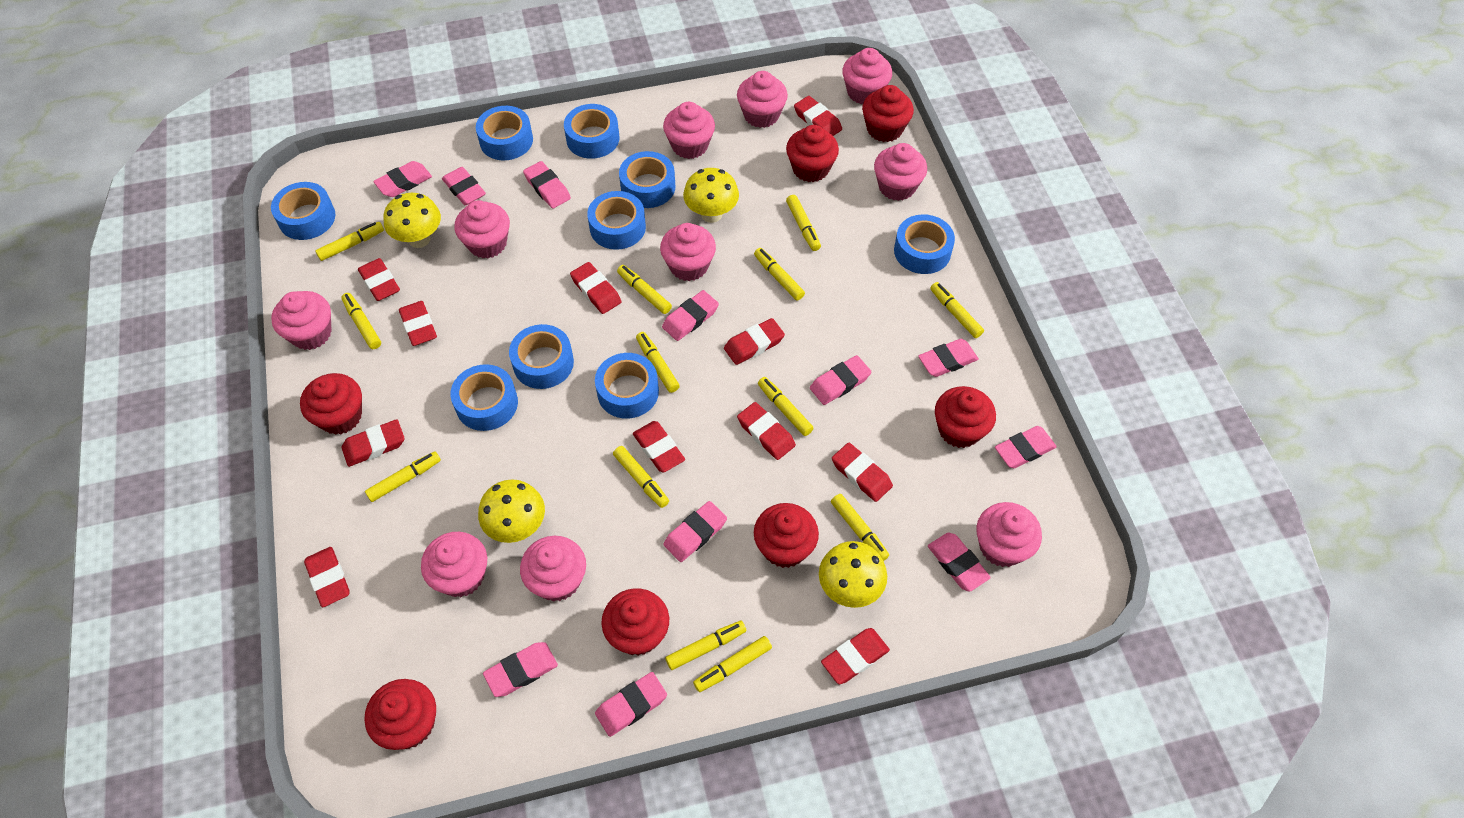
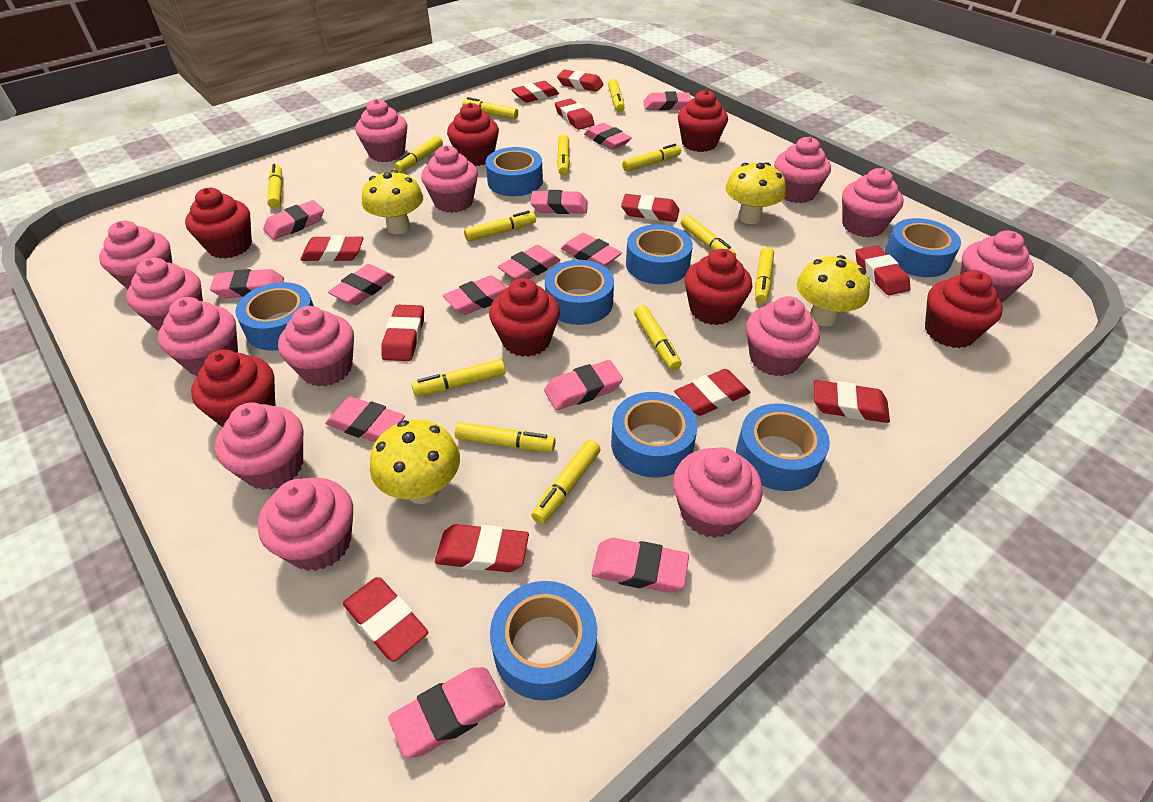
blue tape: 9 -> 8
pink cupcake: 10 -> 13
pink eraser: 11 -> 13

